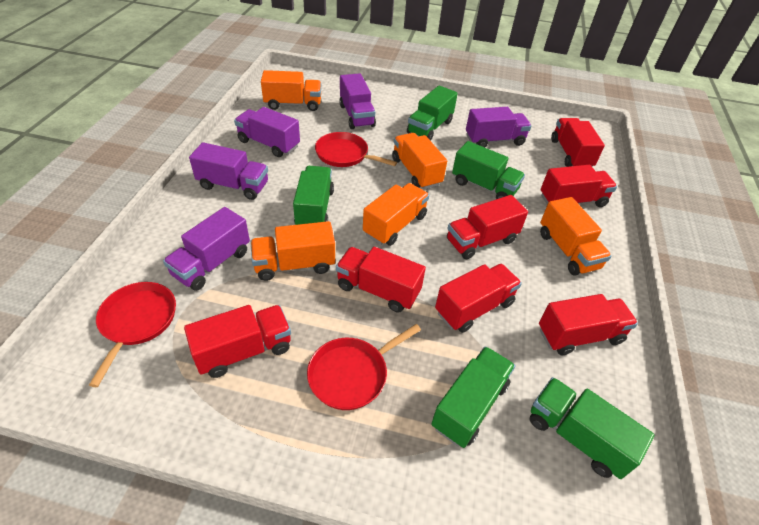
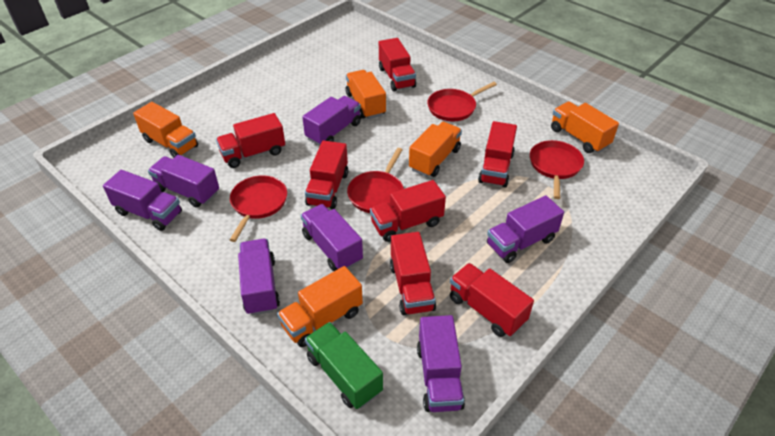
green truck: 5 -> 1
purple truck: 5 -> 7
red pan: 3 -> 4

